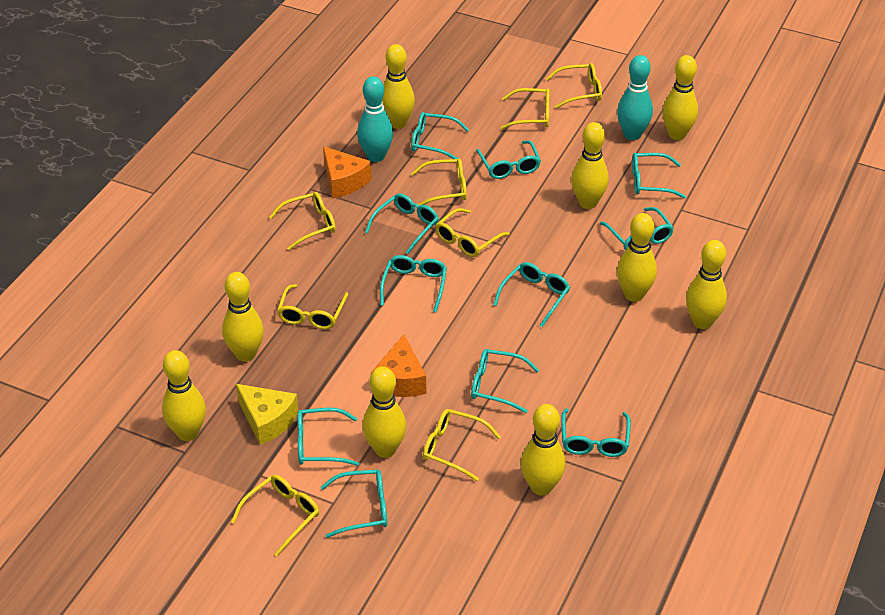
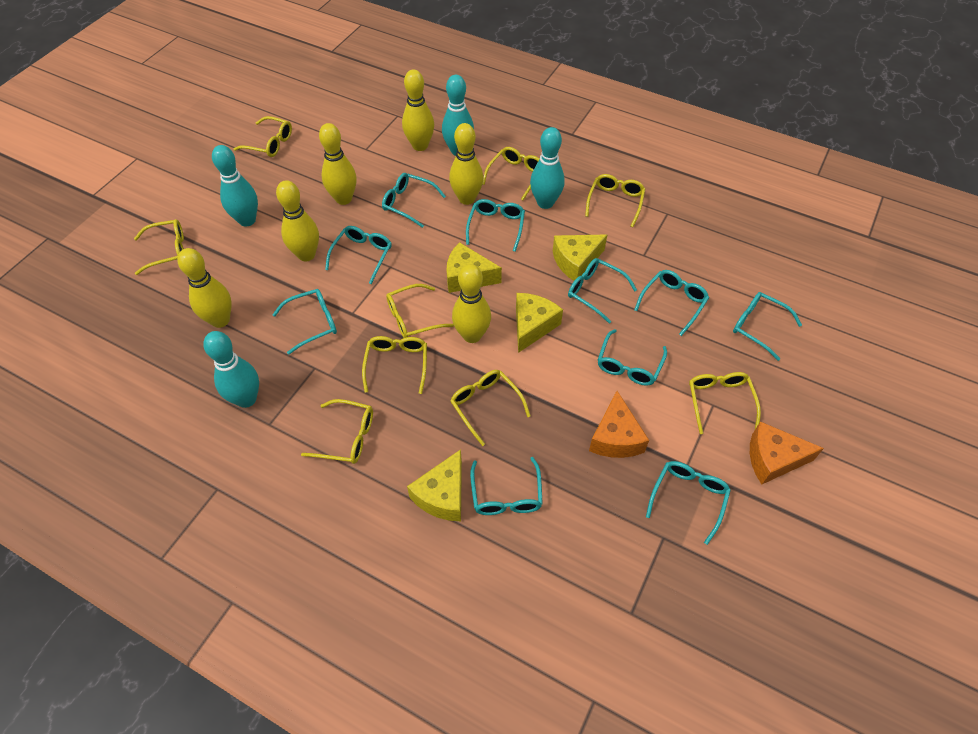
turquoise bowling pin: 2 -> 4
turquoise glasses: 11 -> 10
yellow bowling pin: 9 -> 6
yellow cheese: 1 -> 4
yellow glasses: 8 -> 9

